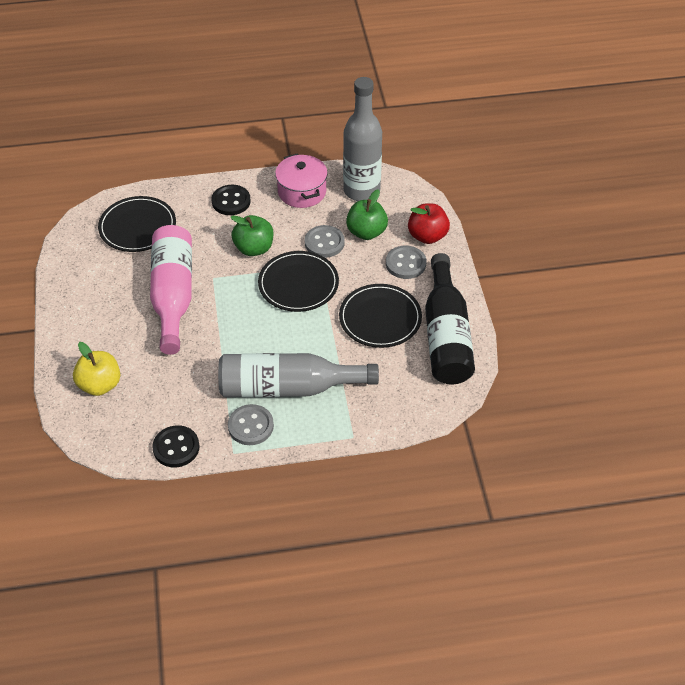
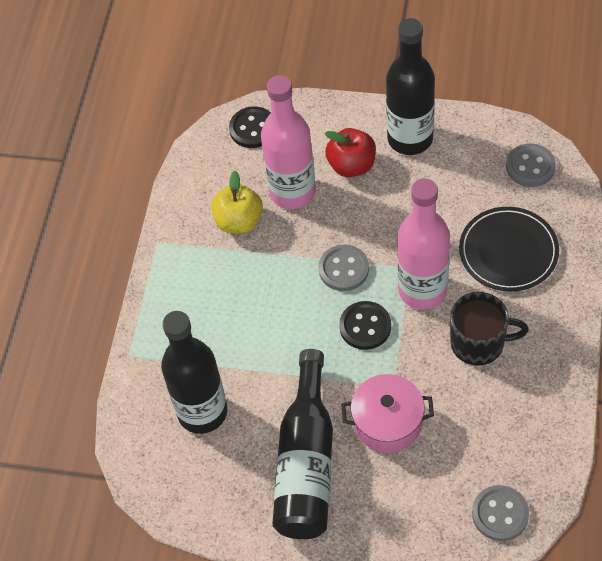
black bottle: 1 -> 3
black mug: 0 -> 1
black plate: 3 -> 1
green apple: 2 -> 0
grey bottle: 2 -> 0
pink bottle: 1 -> 2

